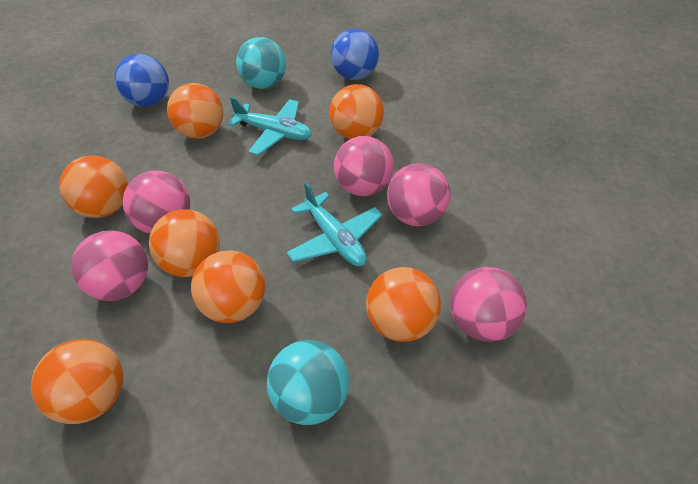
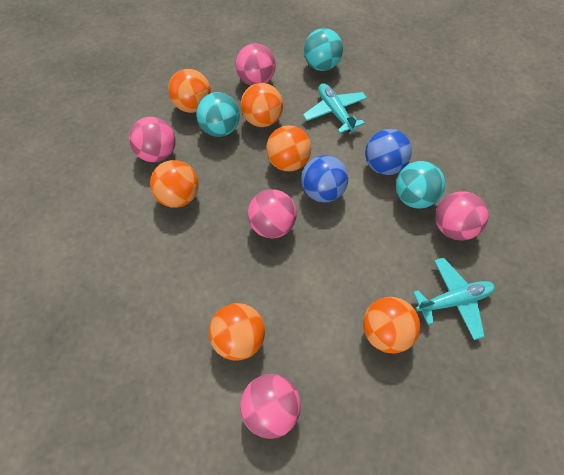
orange ball: 7 -> 6
turquoise ball: 2 -> 3

